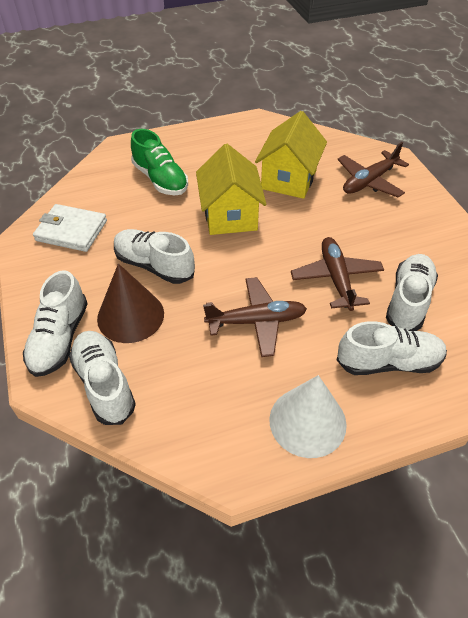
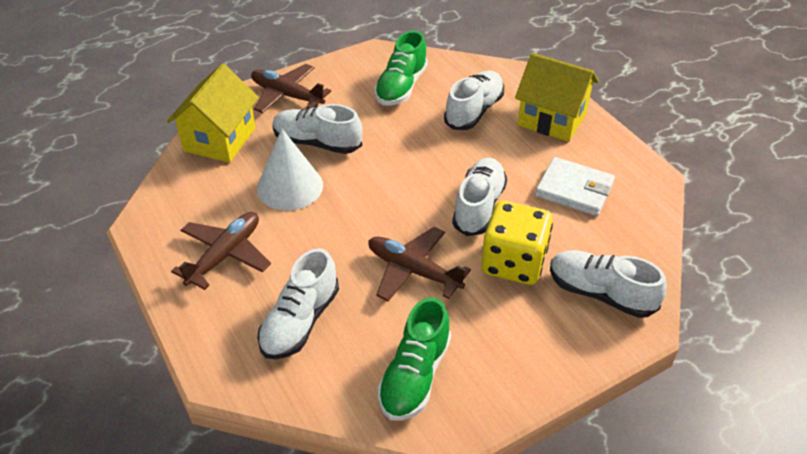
brown cone: 1 -> 0
green shoe: 1 -> 2
yellow dice: 0 -> 1

